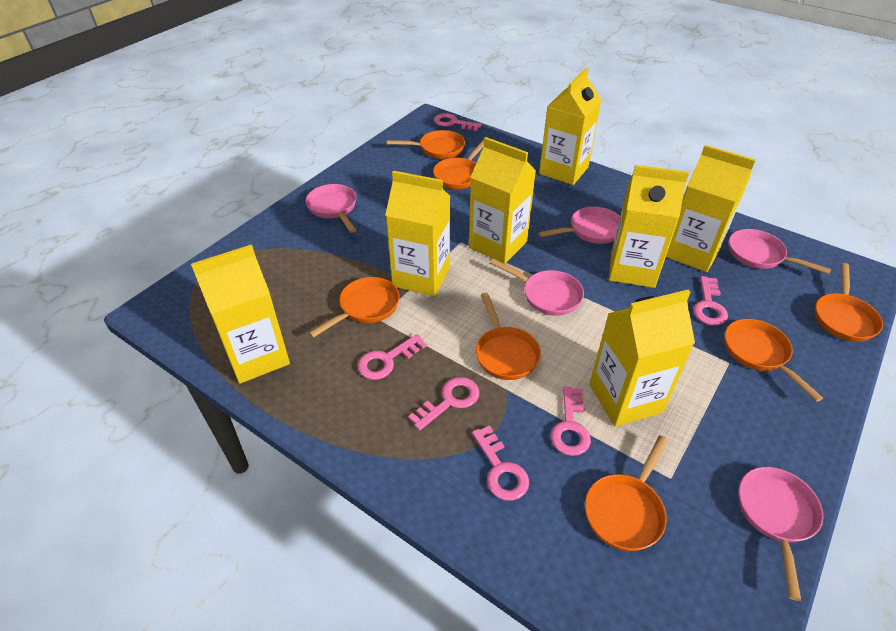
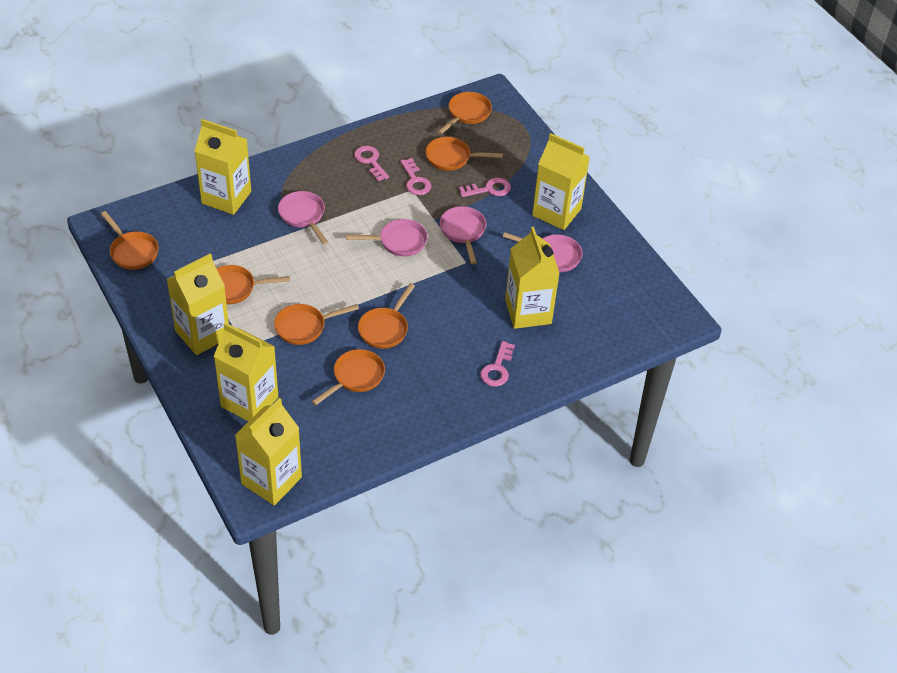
pink key: 6 -> 4
pink pan: 5 -> 4
yellow carton: 7 -> 6

